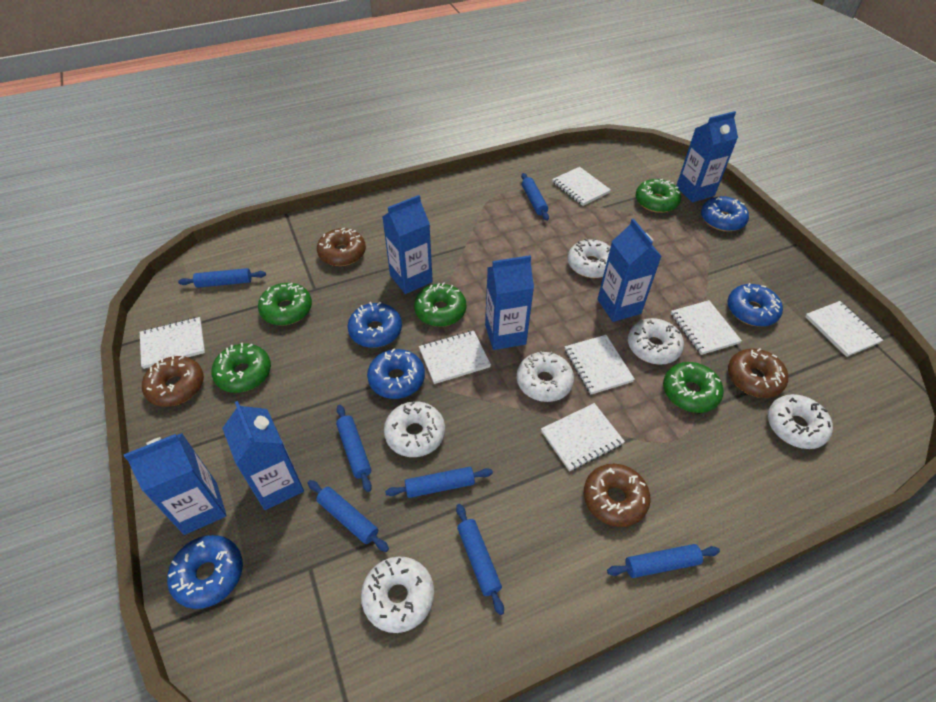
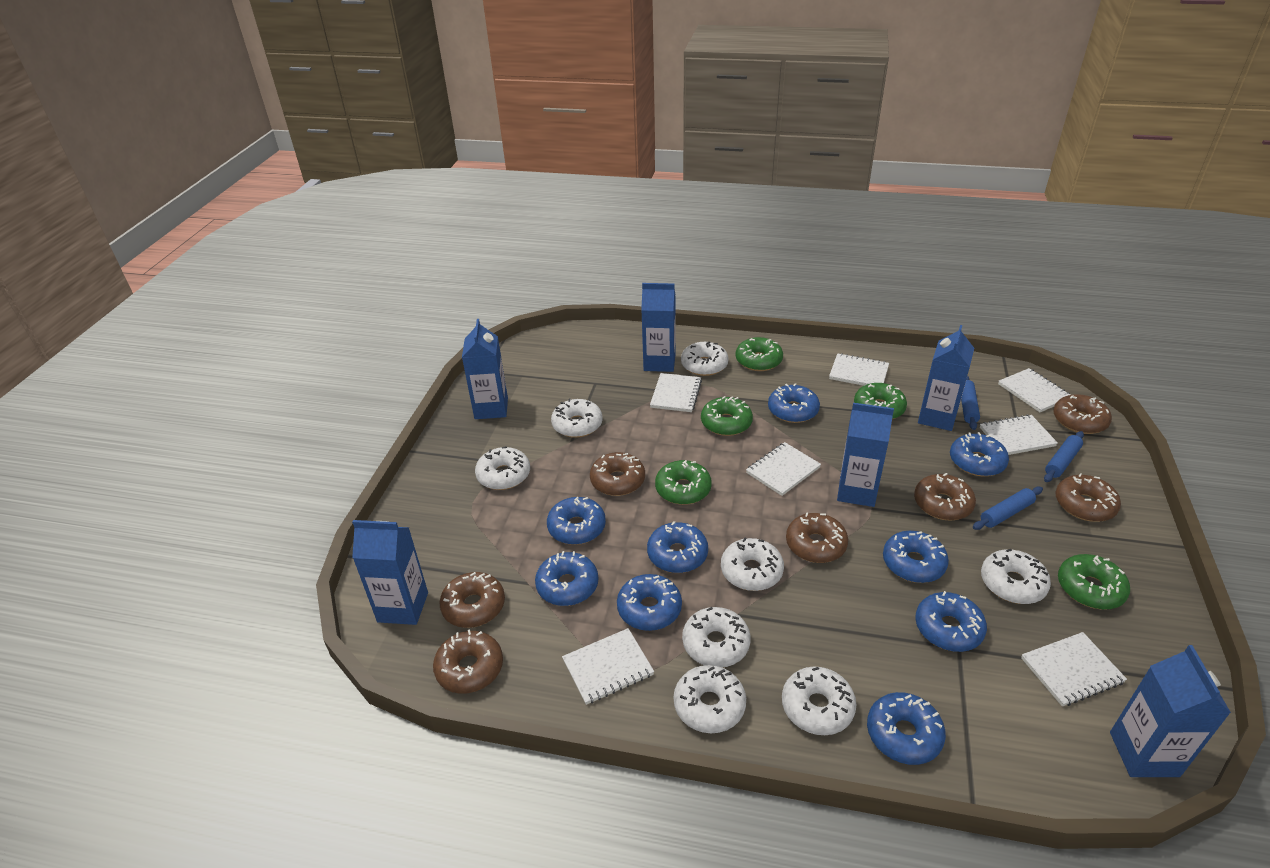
blue donut: 5 -> 9
blue rolling pin: 7 -> 3
brown donut: 4 -> 7
white donut: 6 -> 8

